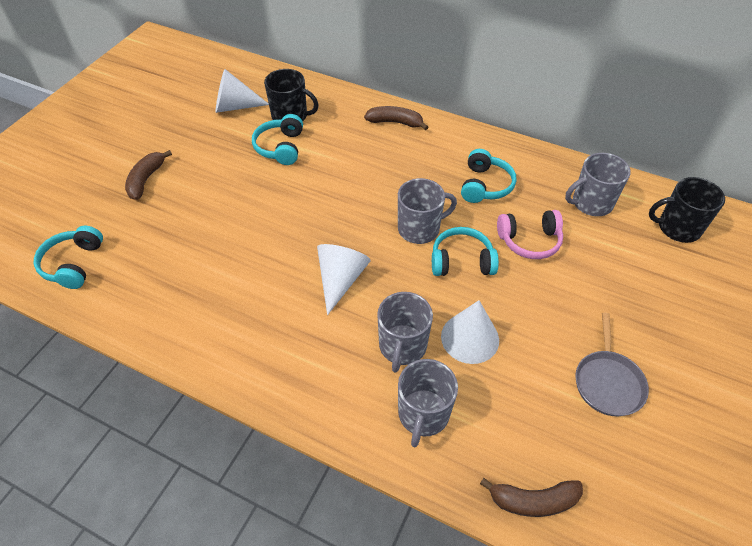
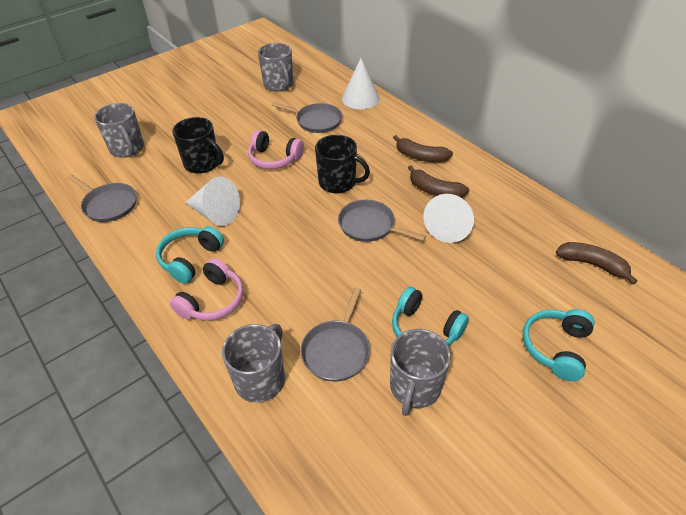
grey pan: 1 -> 4
pink headphones: 1 -> 2
turquoise headphones: 4 -> 3

